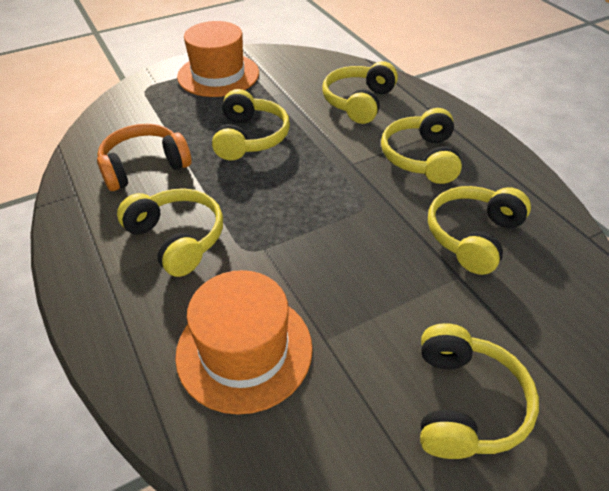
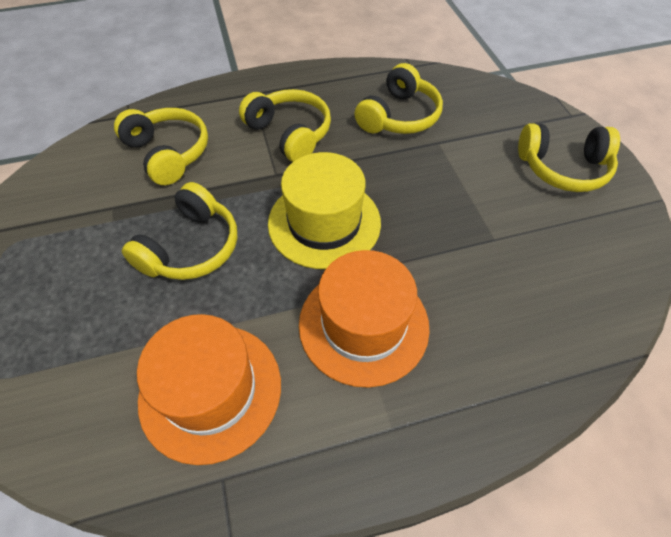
orange headphones: 1 -> 0
yellow hat: 0 -> 1
yellow headphones: 6 -> 5

